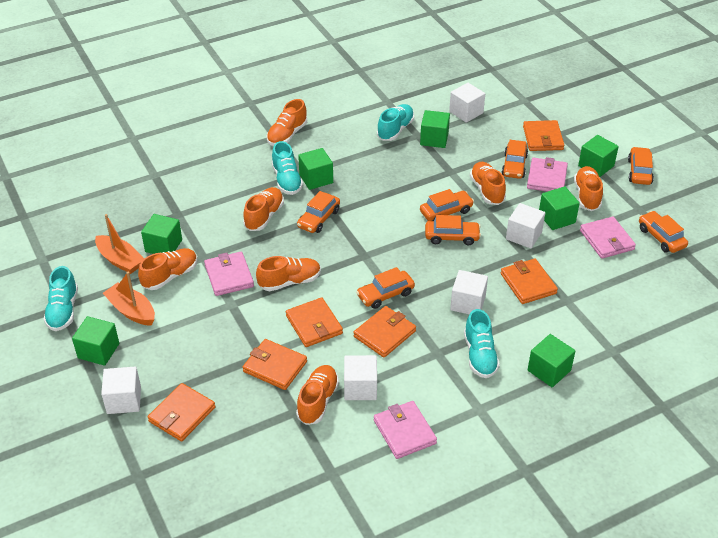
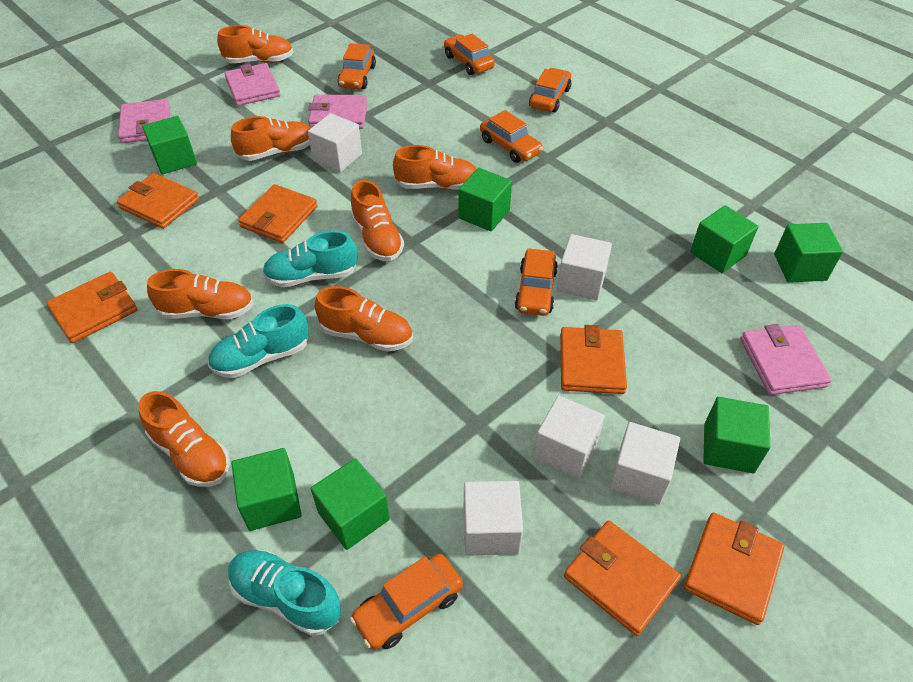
orange boat: 2 -> 0
orange car: 7 -> 6
turquoise shoe: 4 -> 3

